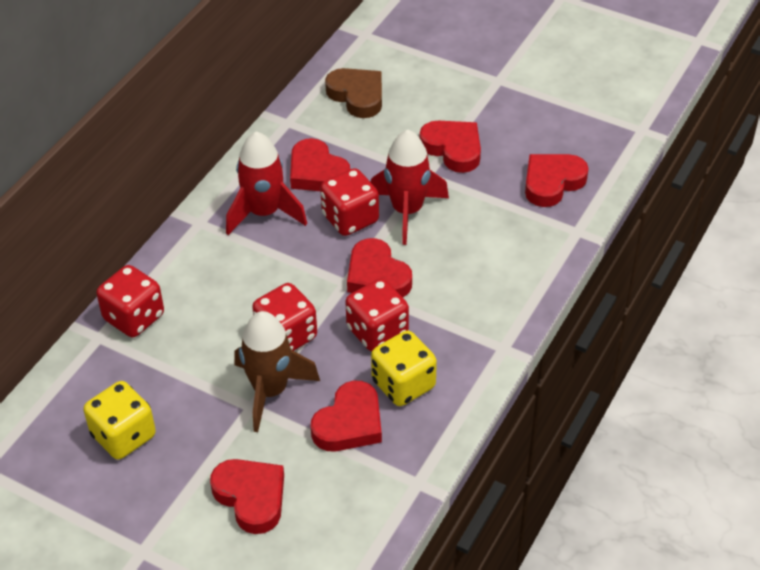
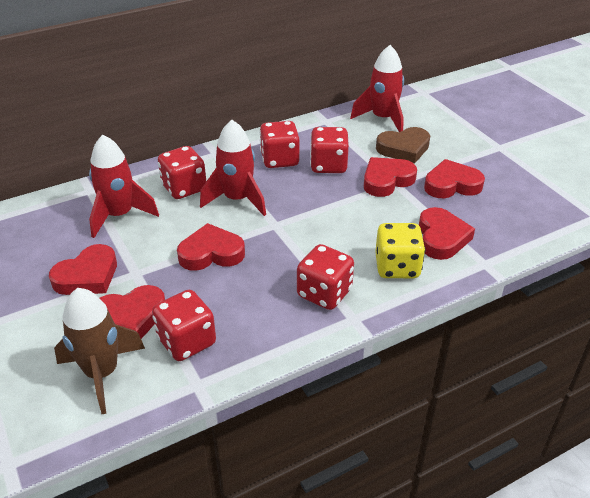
red dice: 4 -> 5
red rocket: 2 -> 3
yellow dice: 2 -> 1

